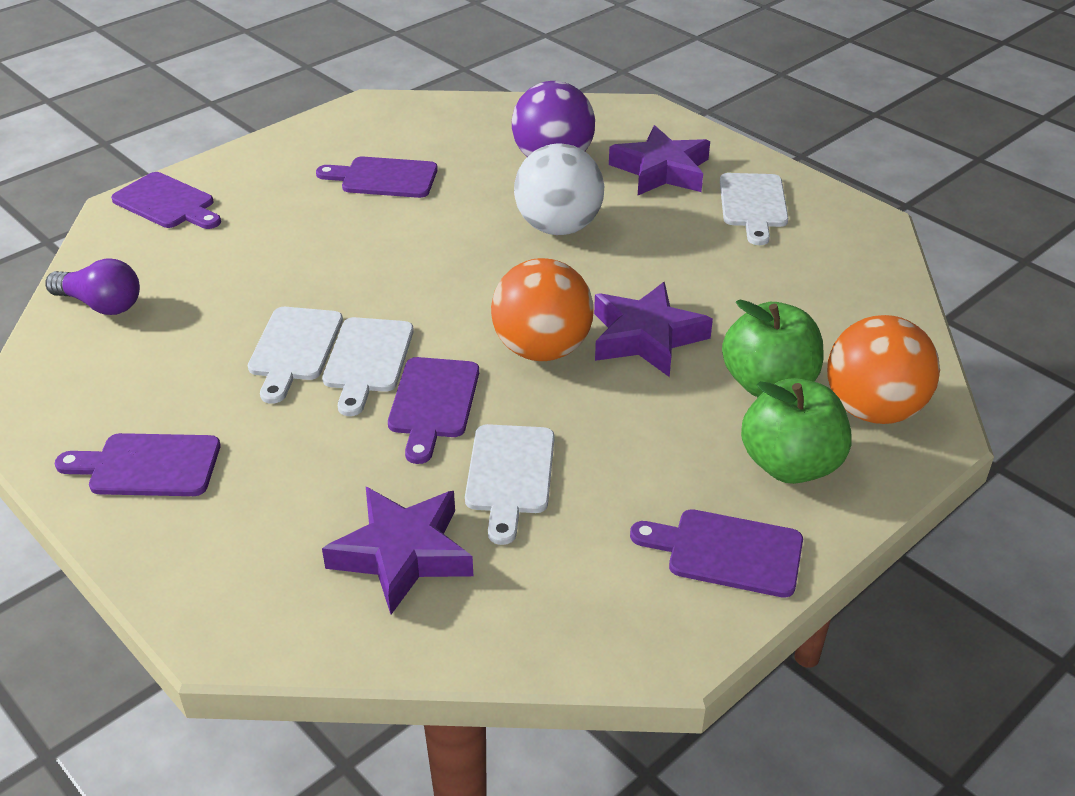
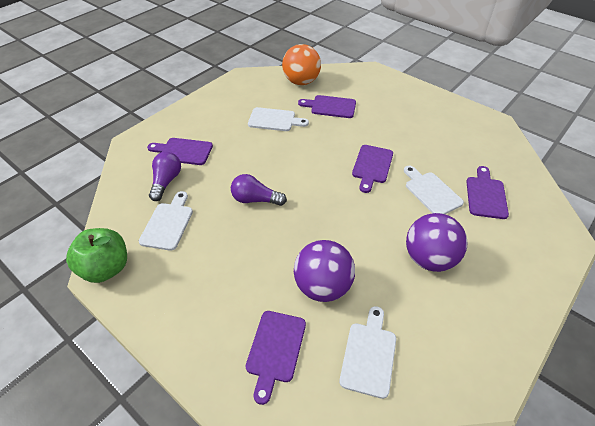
green apple: 2 -> 1
orange ball: 2 -> 1
purple ball: 1 -> 2
purple light bulb: 1 -> 2
purple star: 3 -> 0
white ball: 1 -> 0

